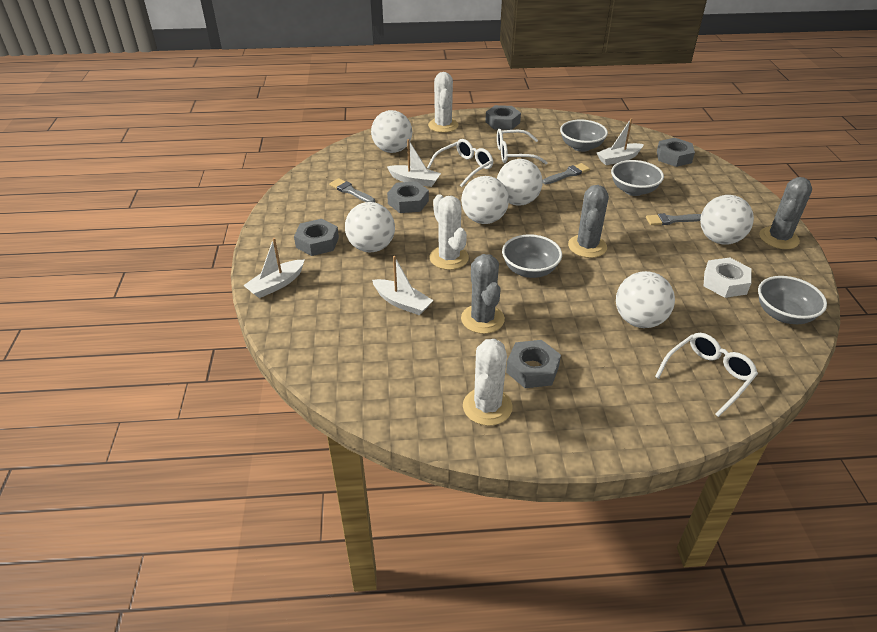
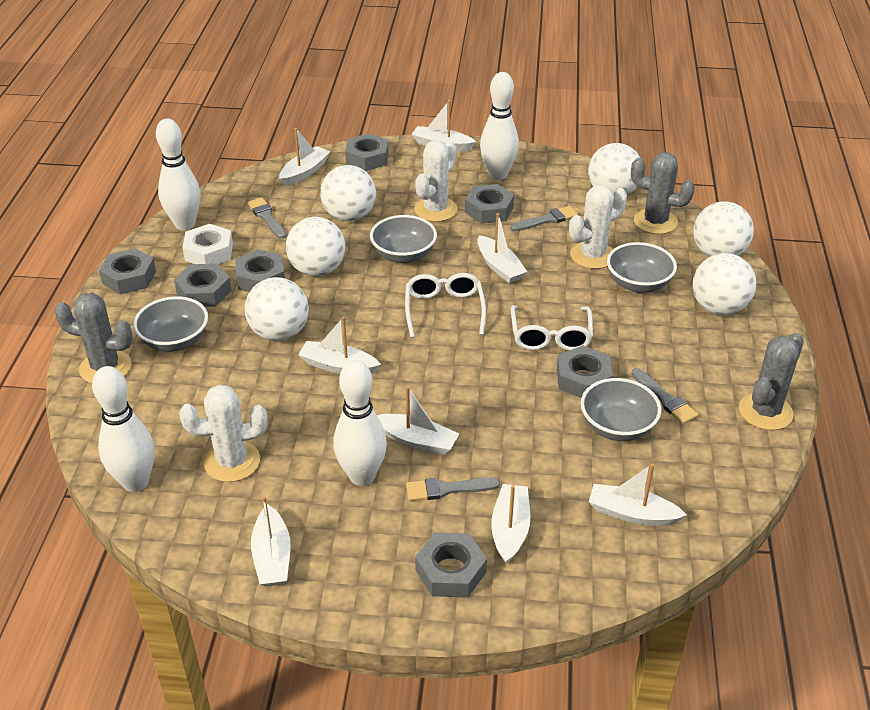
grey brush: 3 -> 4
grey nut: 5 -> 7
white boat: 4 -> 8
white bowling pin: 0 -> 4
white glasses: 3 -> 2

